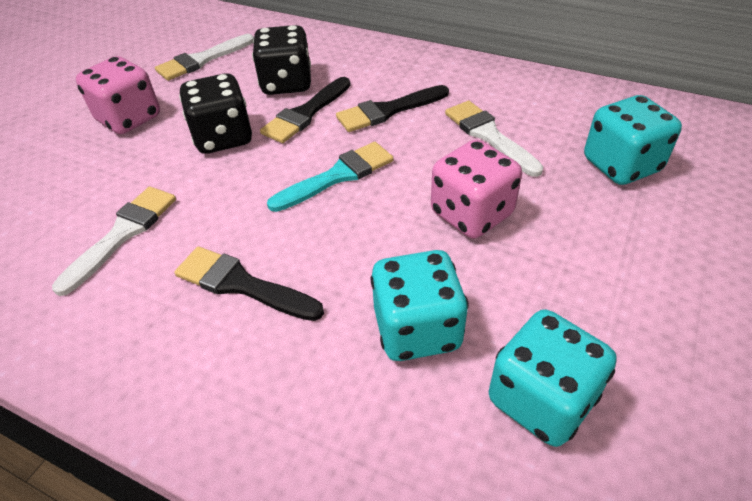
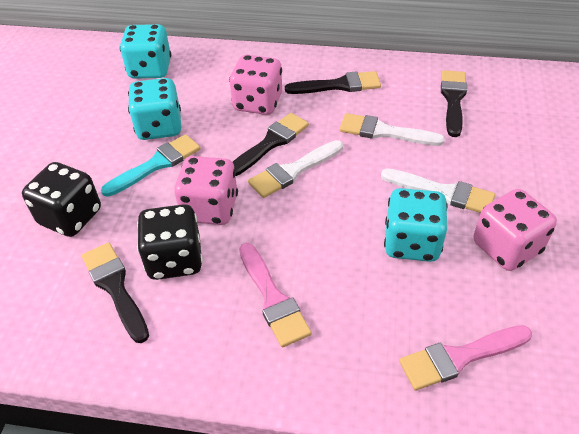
black brush: 3 -> 4
pink brush: 0 -> 2
pink dice: 2 -> 3

